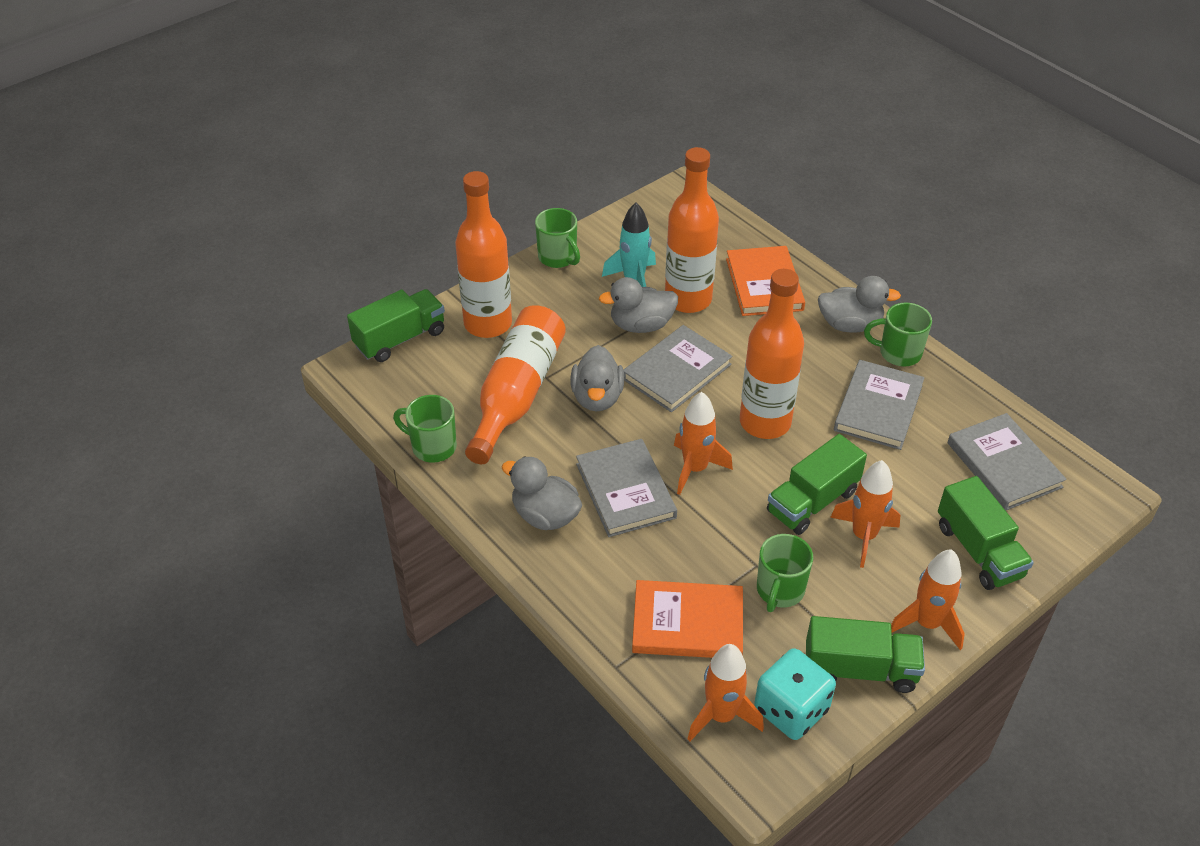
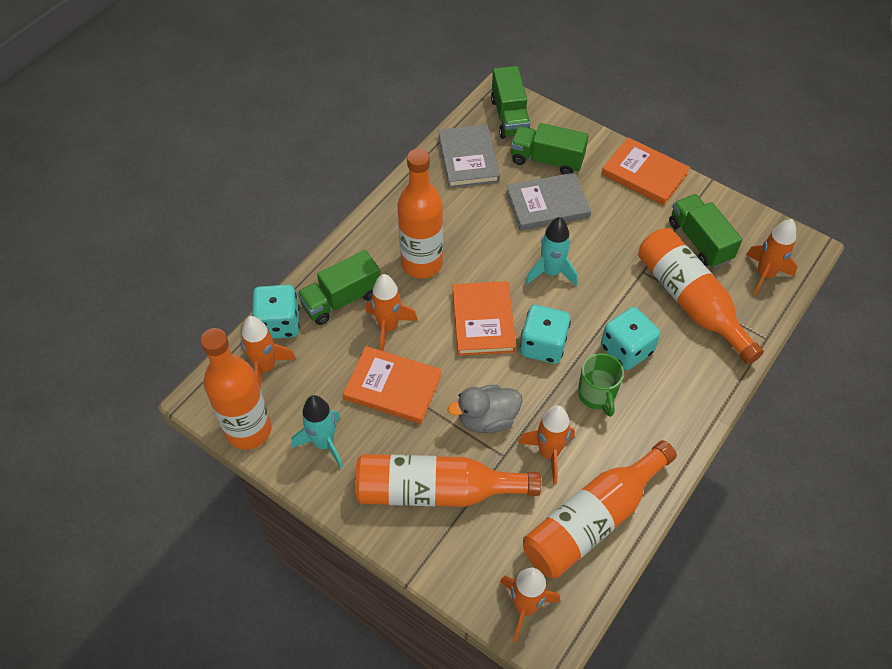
green mug: 4 -> 1
grey book: 4 -> 2
grey duck: 4 -> 1
orange book: 2 -> 3
orange bottle: 4 -> 5
orange rocket: 4 -> 5
turquoise dice: 1 -> 3
turquoise rocket: 1 -> 2

